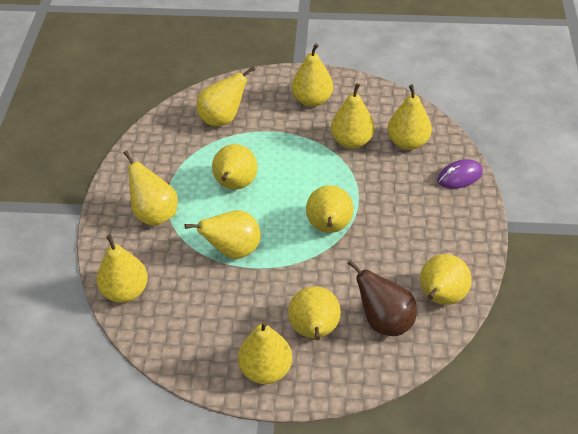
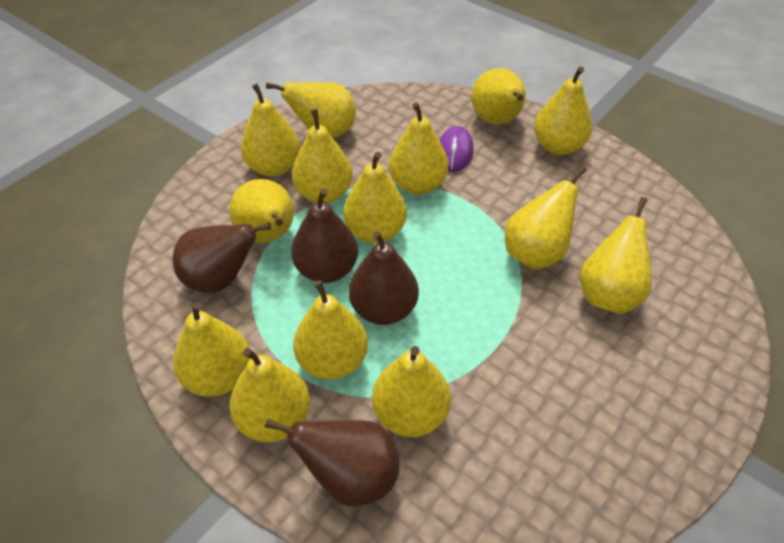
brown pear: 1 -> 4
yellow pear: 12 -> 14

